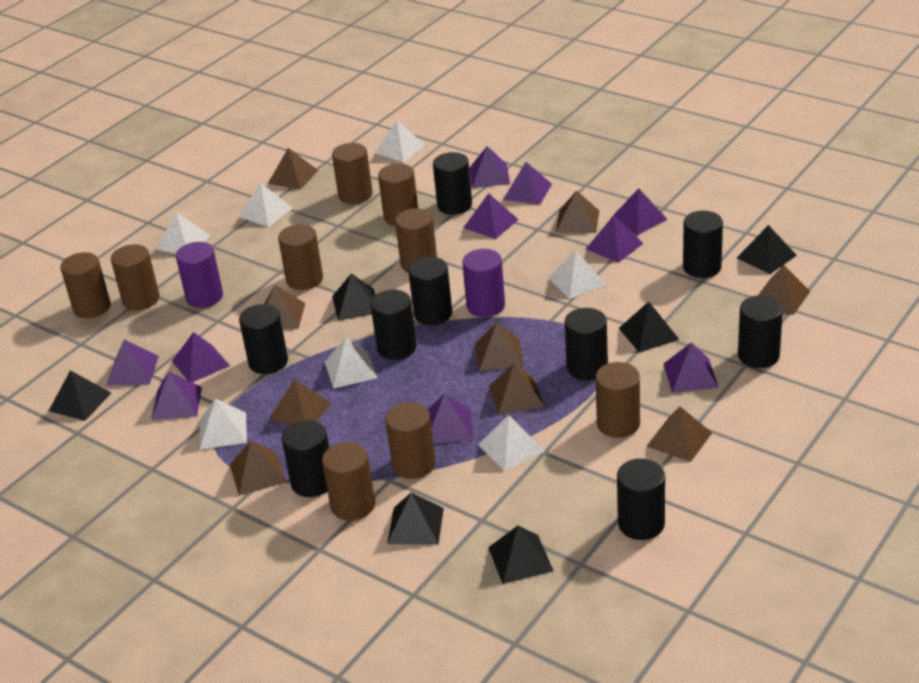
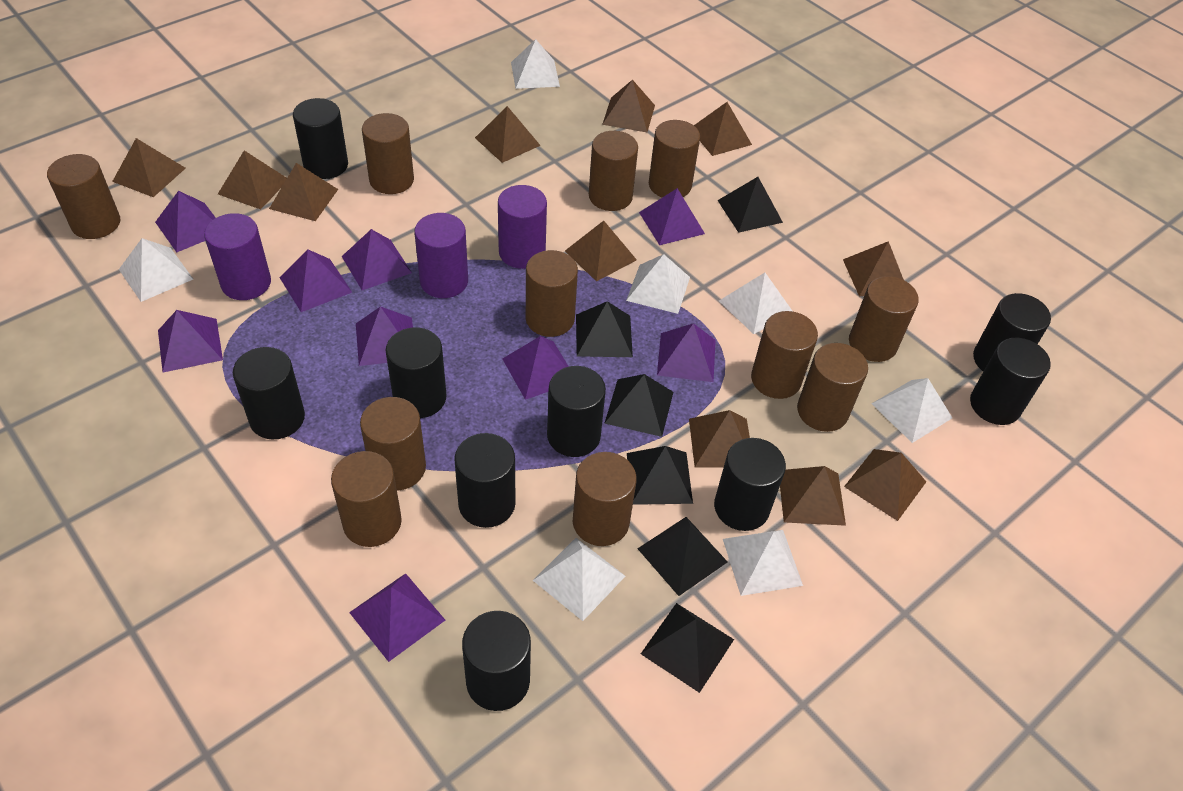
brown cylinder: 9 -> 11
brown pyramid: 9 -> 11
purple cylinder: 2 -> 3
purple pyramid: 10 -> 9

